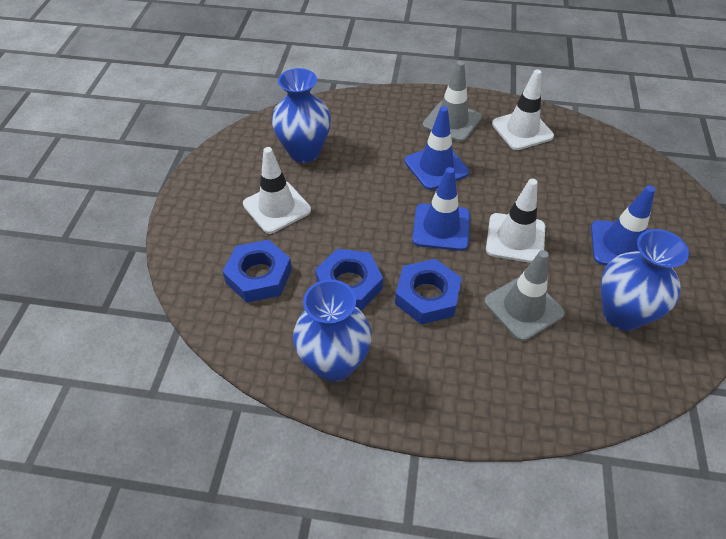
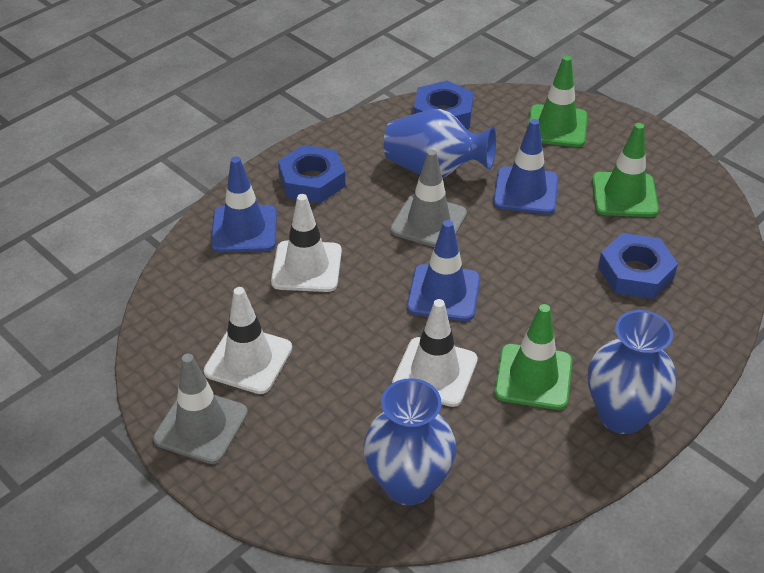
green traffic cone: 0 -> 3

